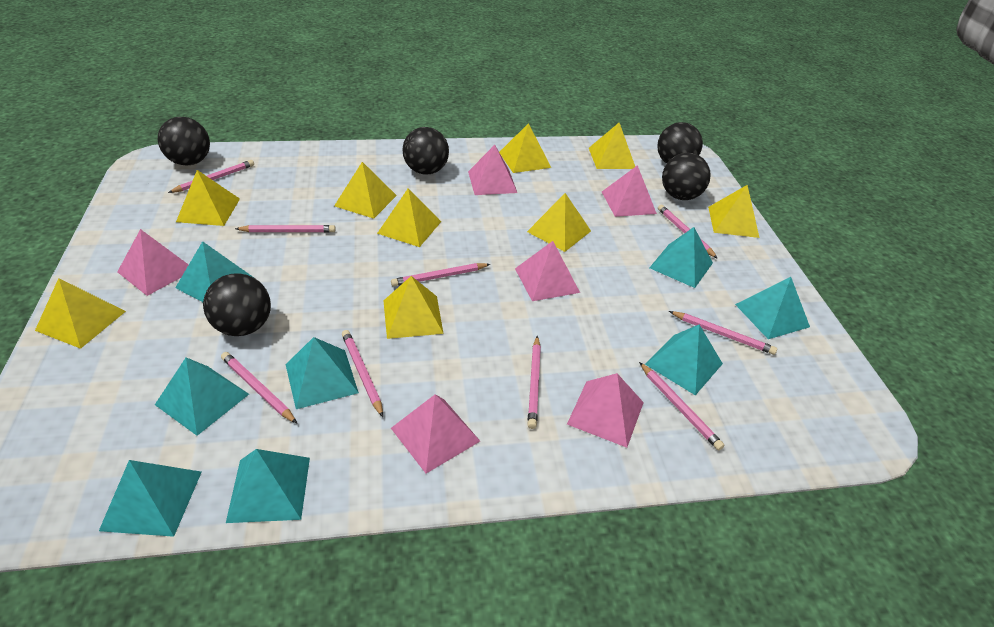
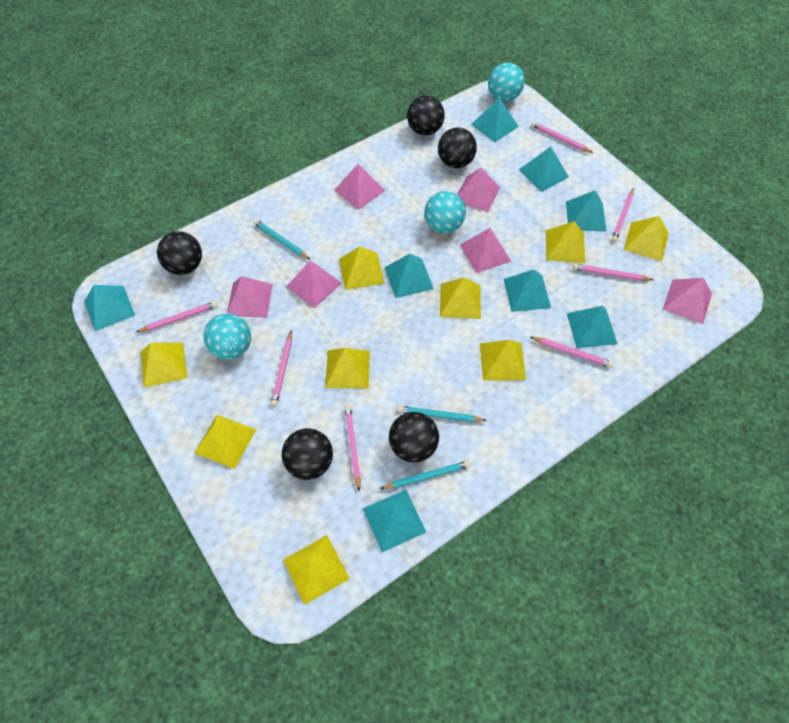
pink pencil: 9 -> 7
turquoise ball: 0 -> 3
turquoise pencil: 0 -> 3

